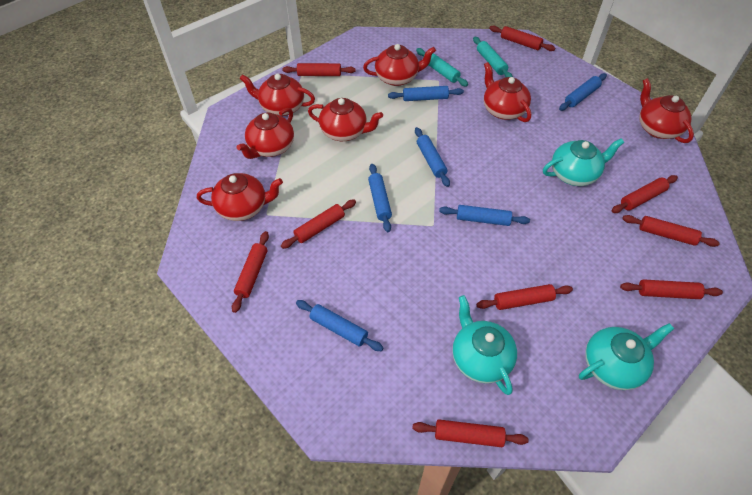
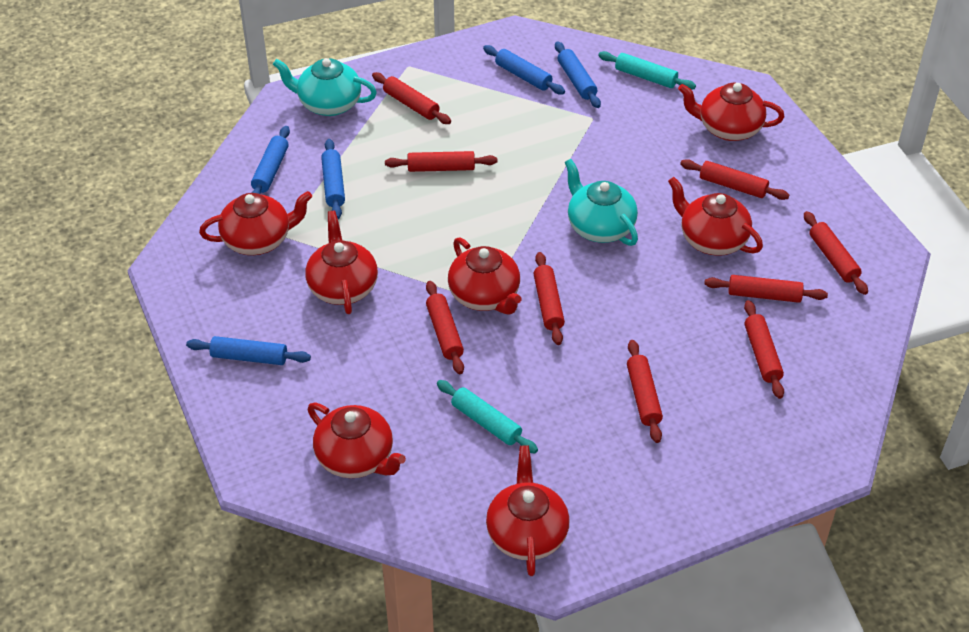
blue rolling pin: 6 -> 5
turquoise teapot: 3 -> 2

